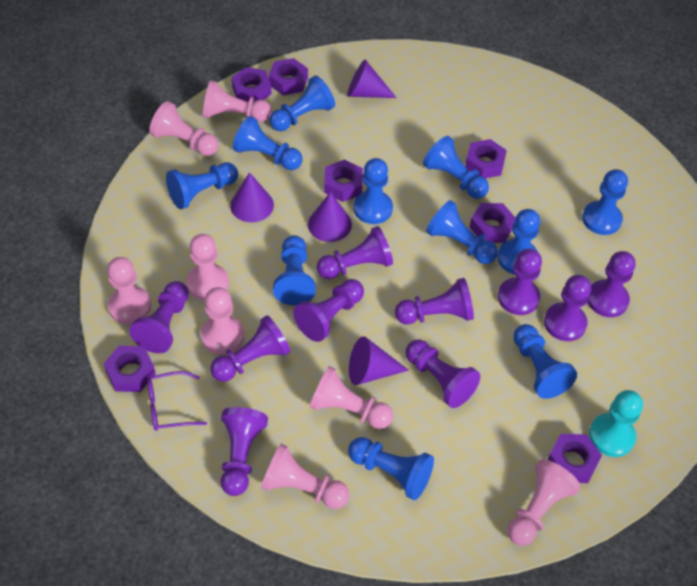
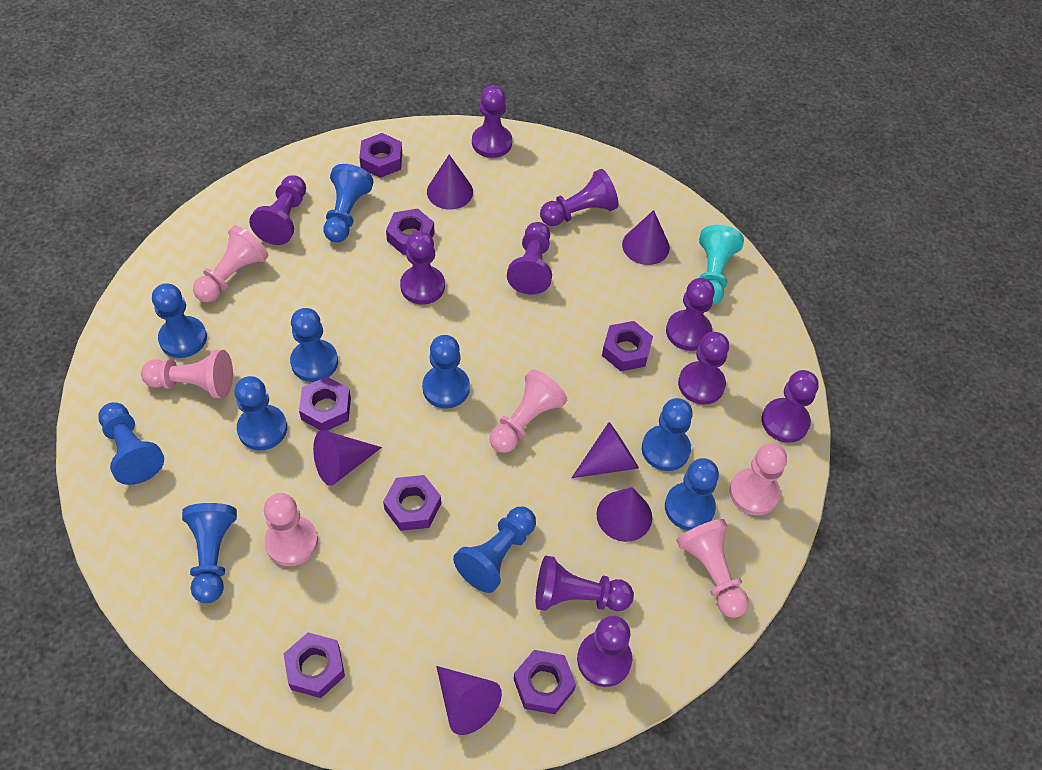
blue pawn: 11 -> 10
pink pawn: 8 -> 6
purple cone: 4 -> 6
purple glasses: 1 -> 0

